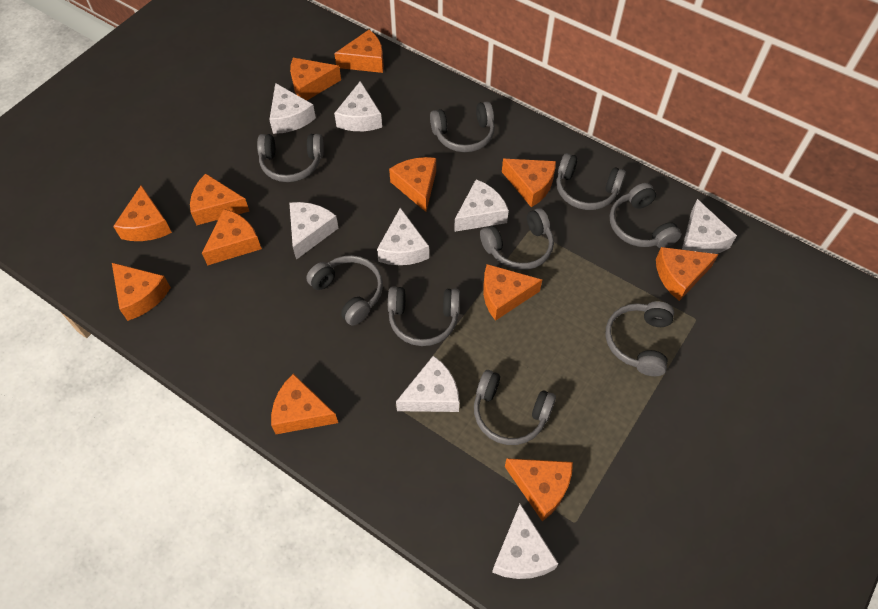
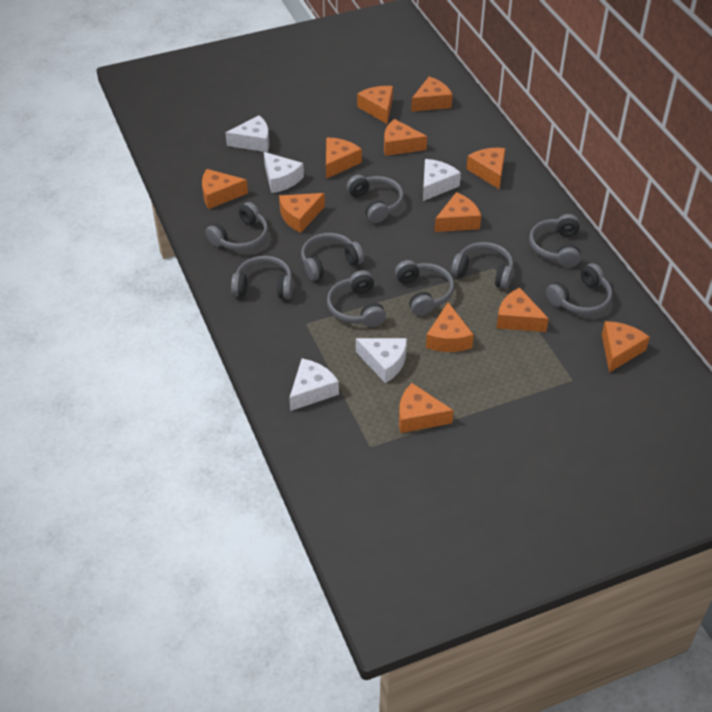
white cheese: 8 -> 5

